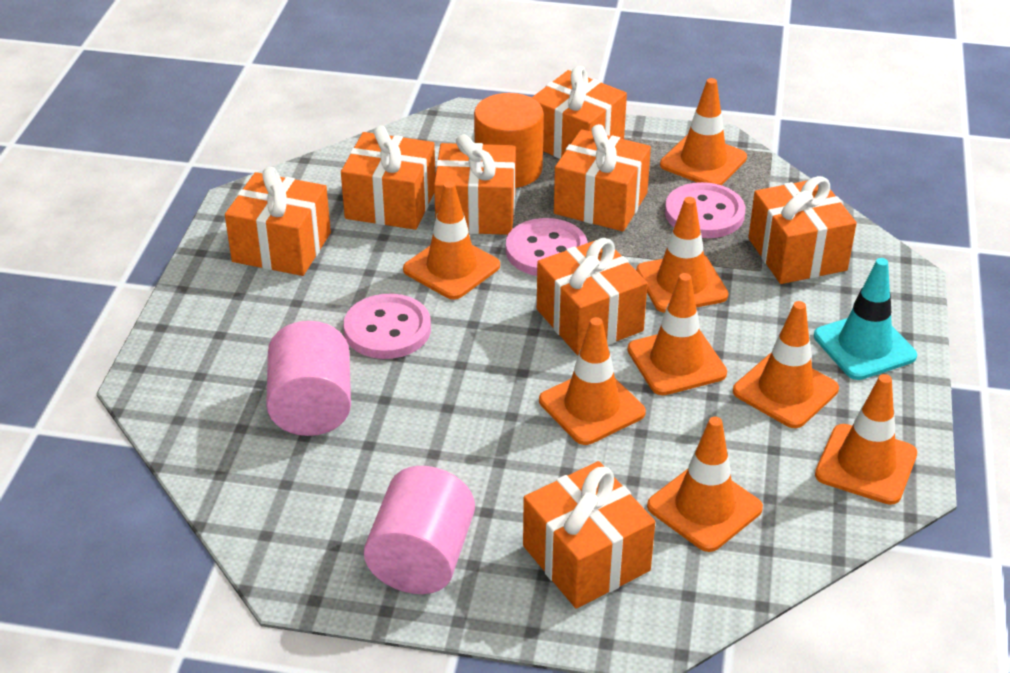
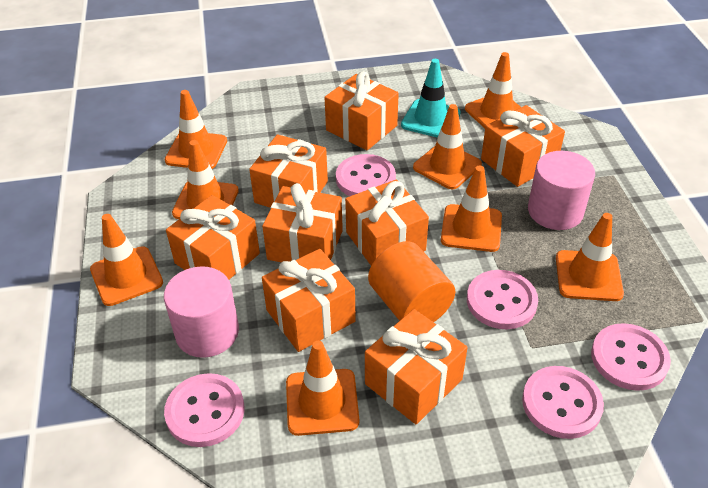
pink button: 3 -> 5

